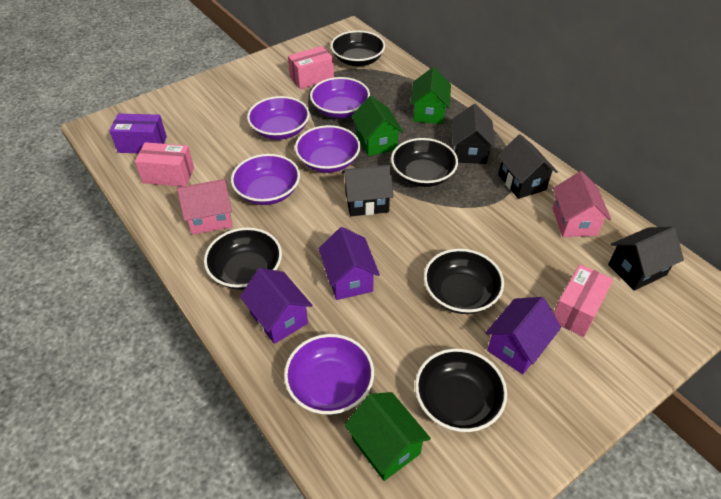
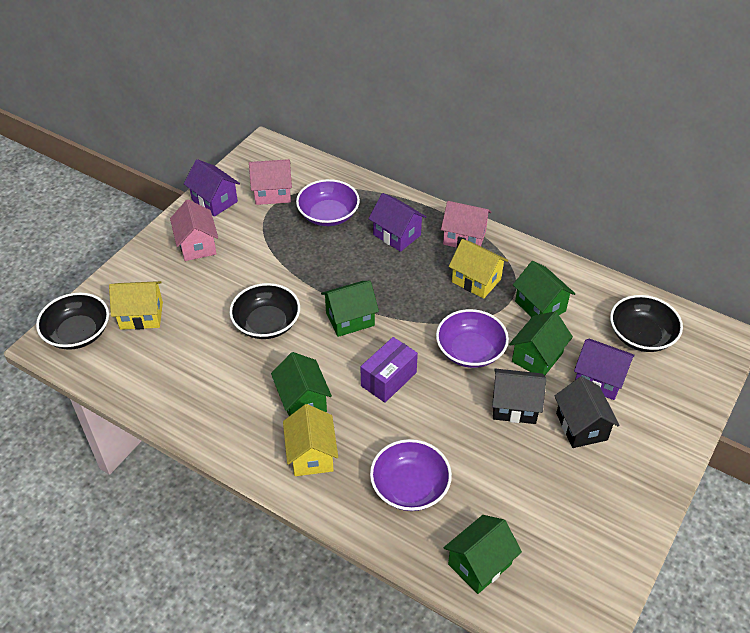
black bowl: 5 -> 3
black house: 4 -> 2
green house: 3 -> 5
pink box: 3 -> 0
pink house: 2 -> 3
purple bowl: 5 -> 3
yellow house: 0 -> 3

